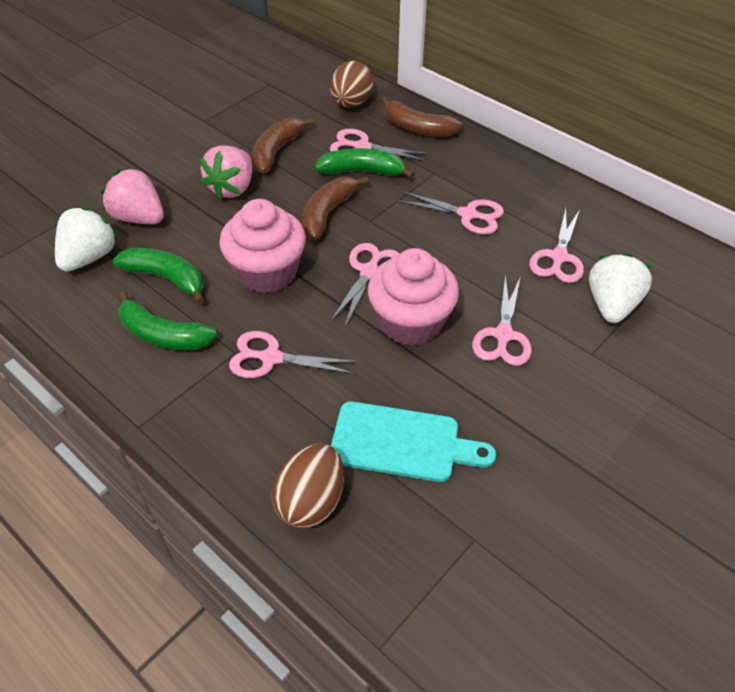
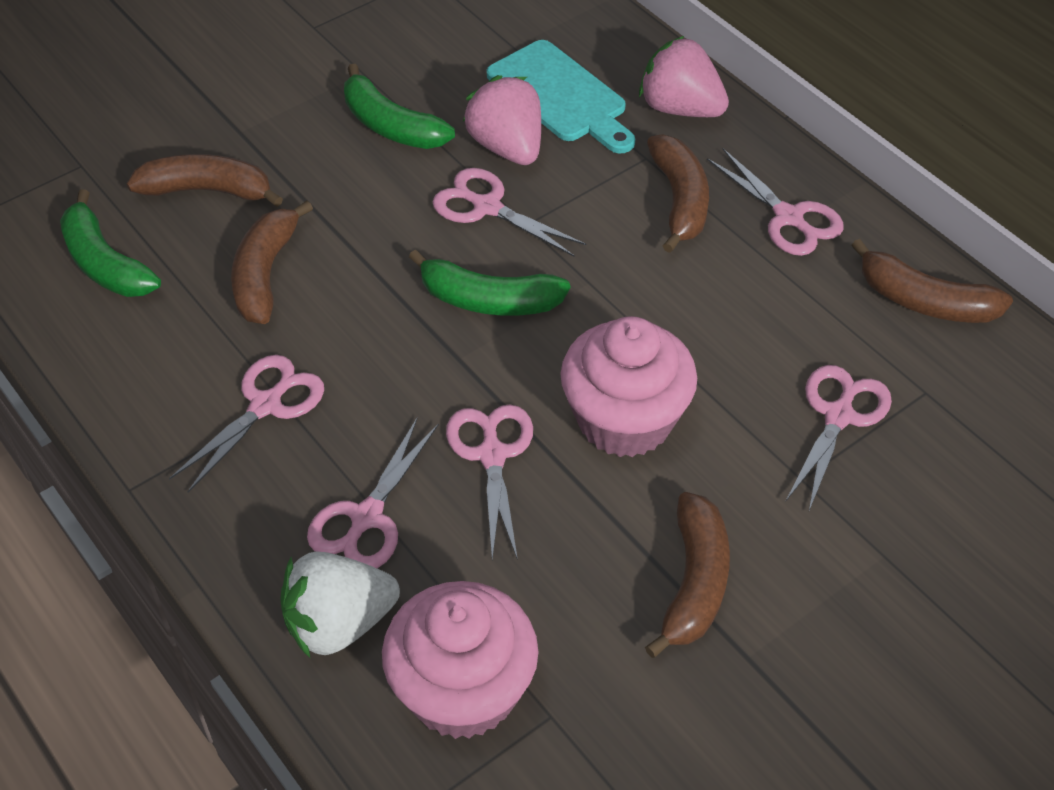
brown banana: 3 -> 5
brown egg: 2 -> 0
white strawberry: 2 -> 1

